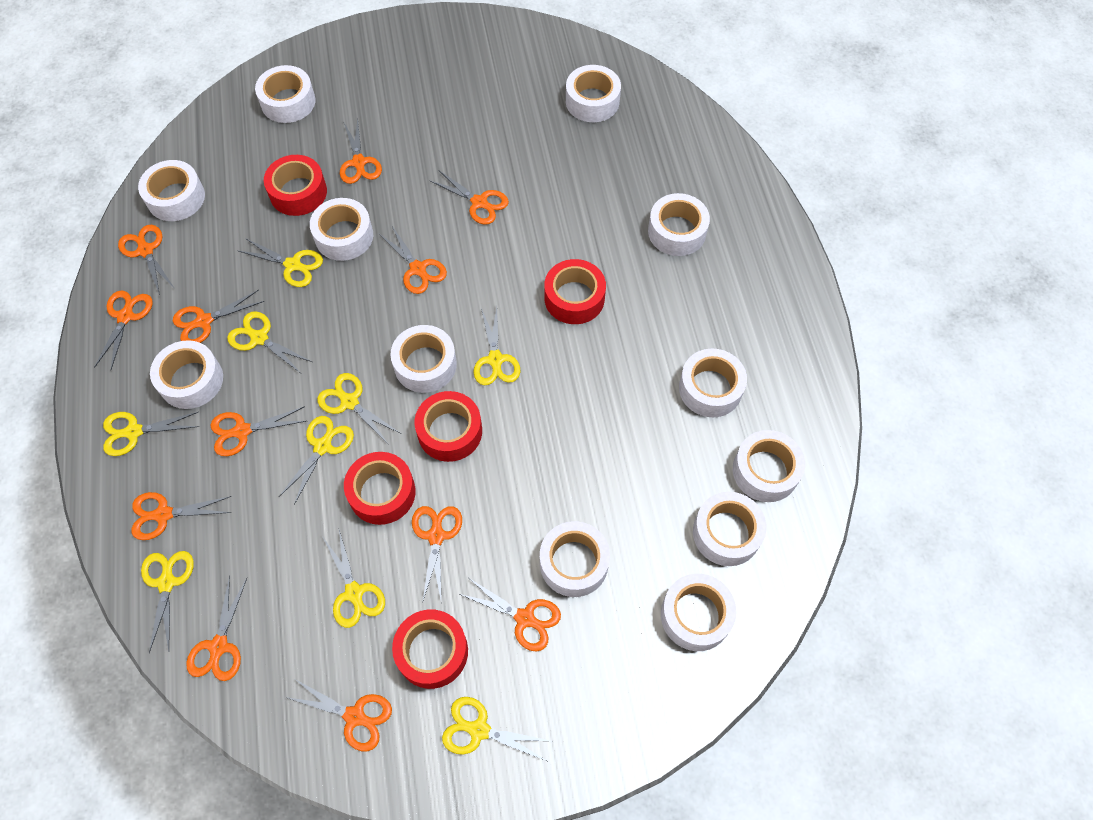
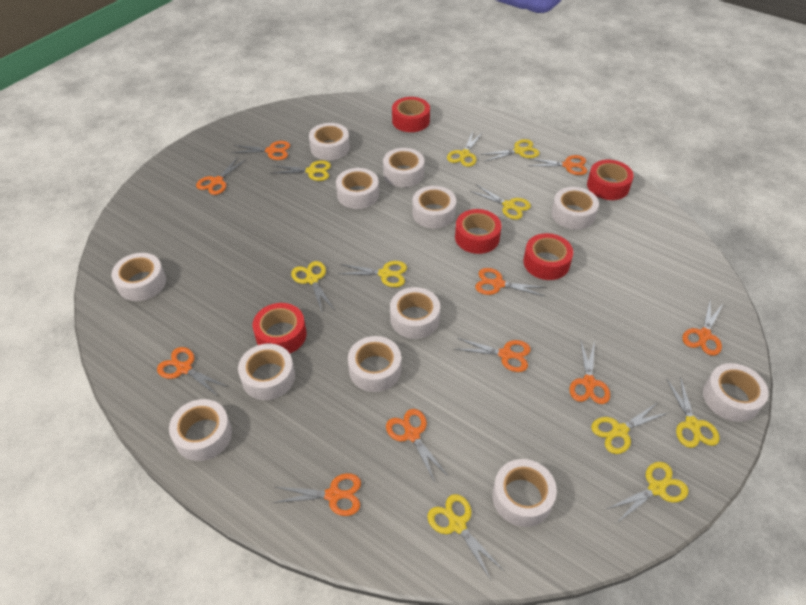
orange scissors: 12 -> 10
yellow scissors: 9 -> 10

